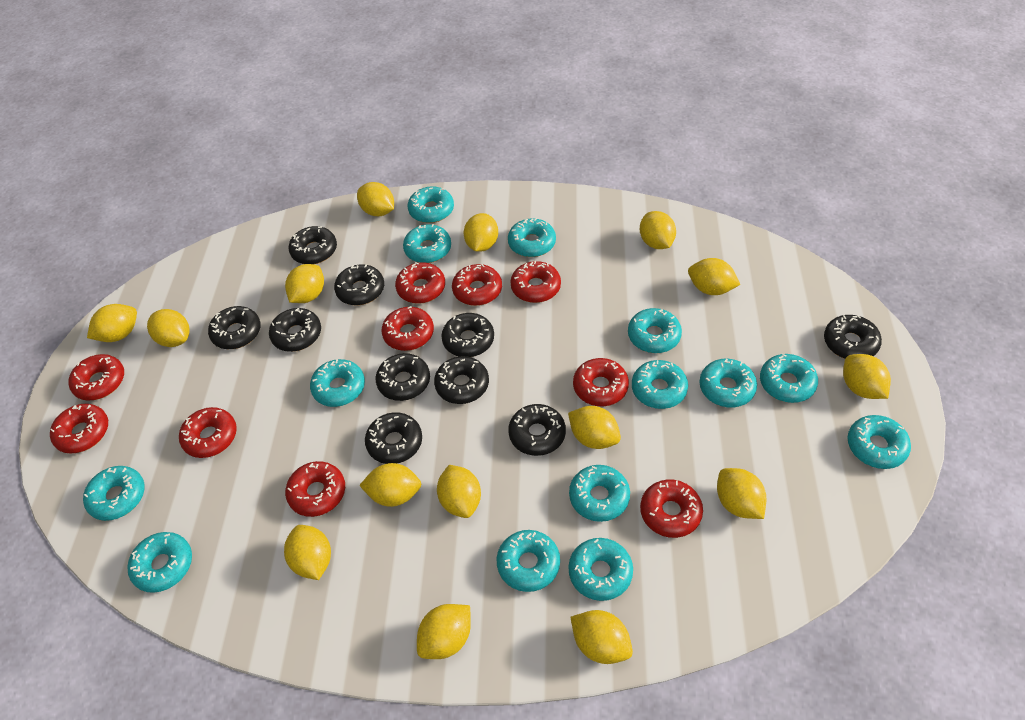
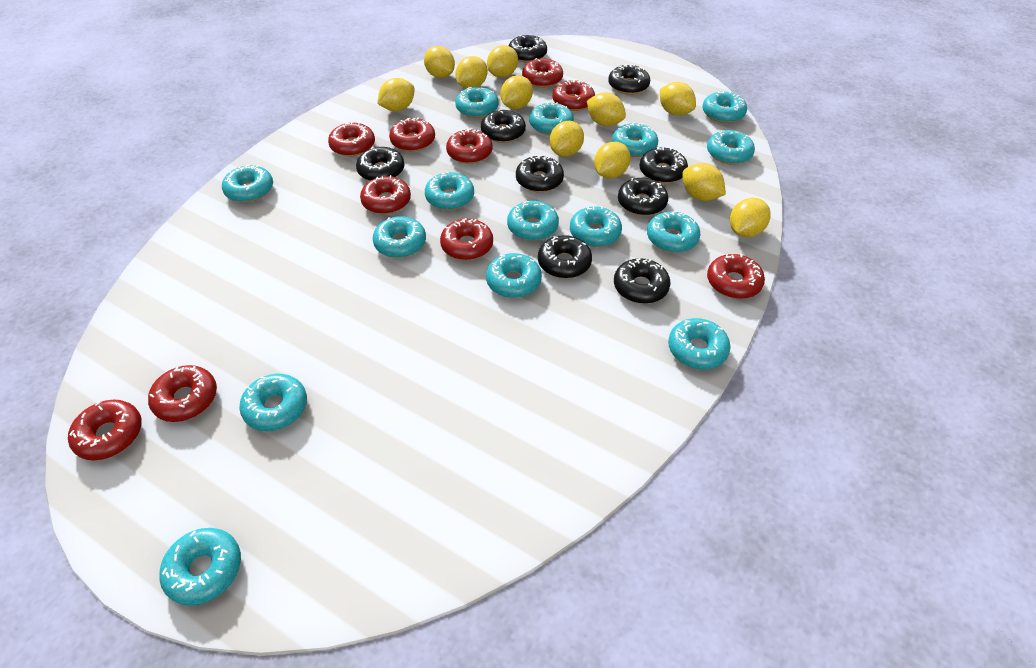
black donut: 10 -> 9
turquoise donut: 14 -> 15
yellow lemon: 15 -> 11

